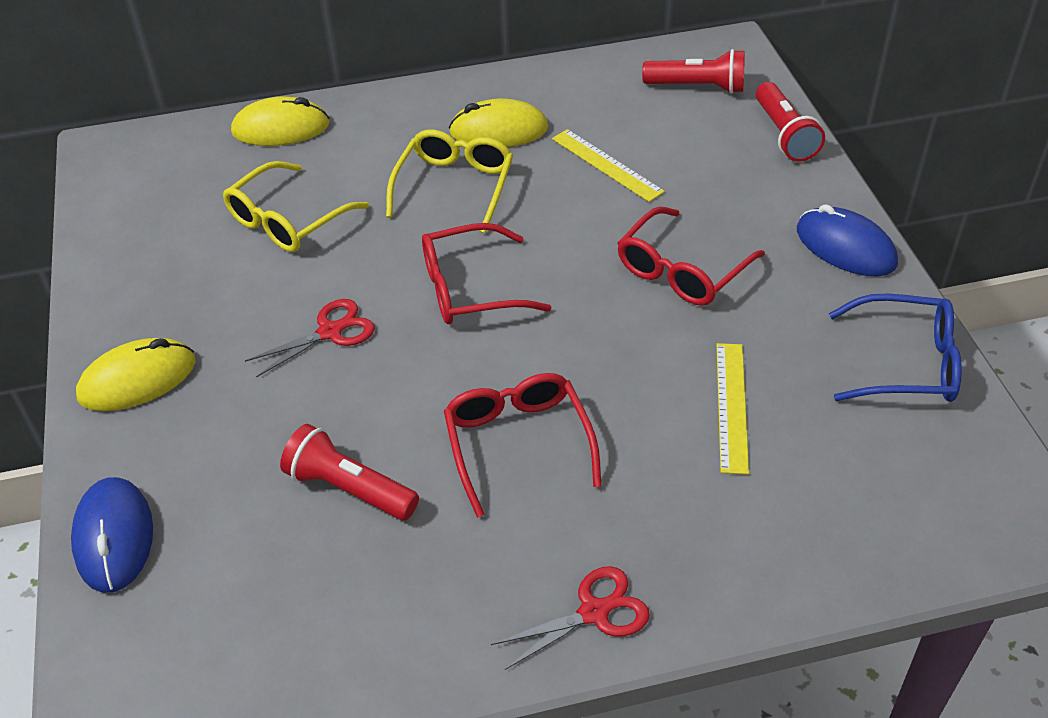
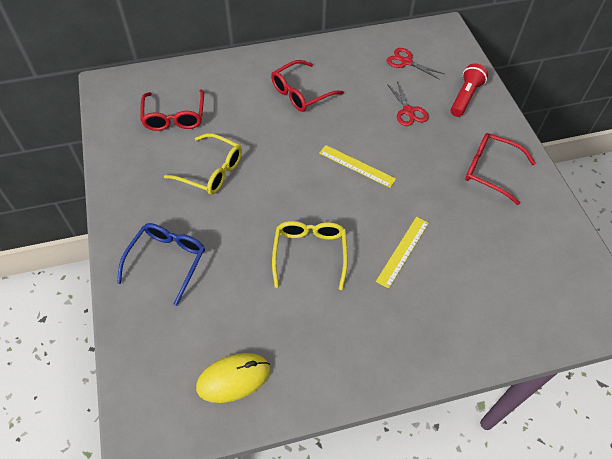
blue mouse: 2 -> 0
red flashlight: 3 -> 1
yellow mouse: 3 -> 1

